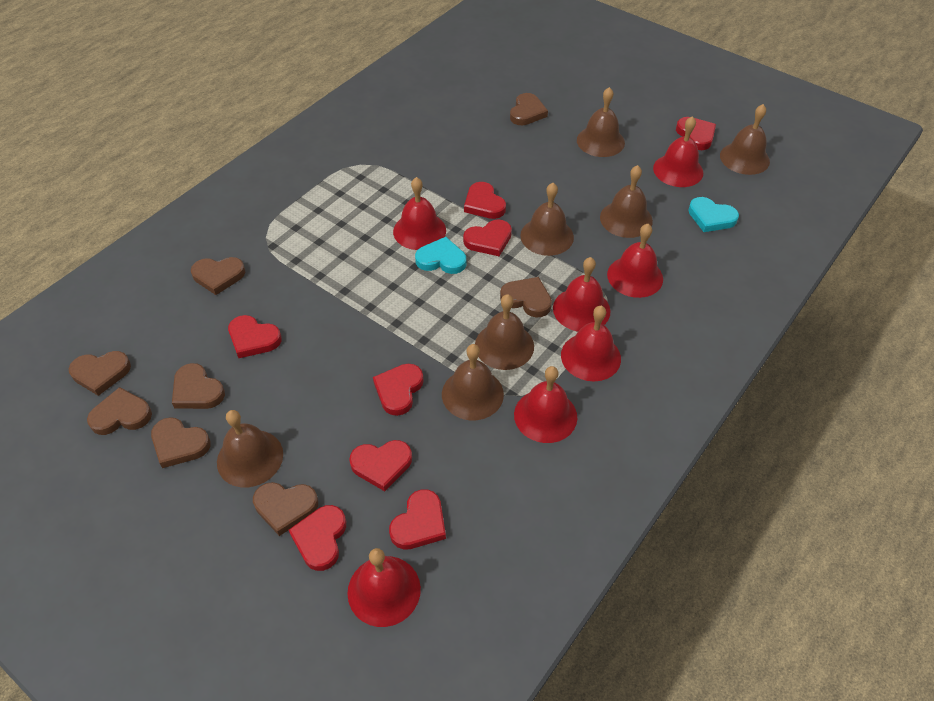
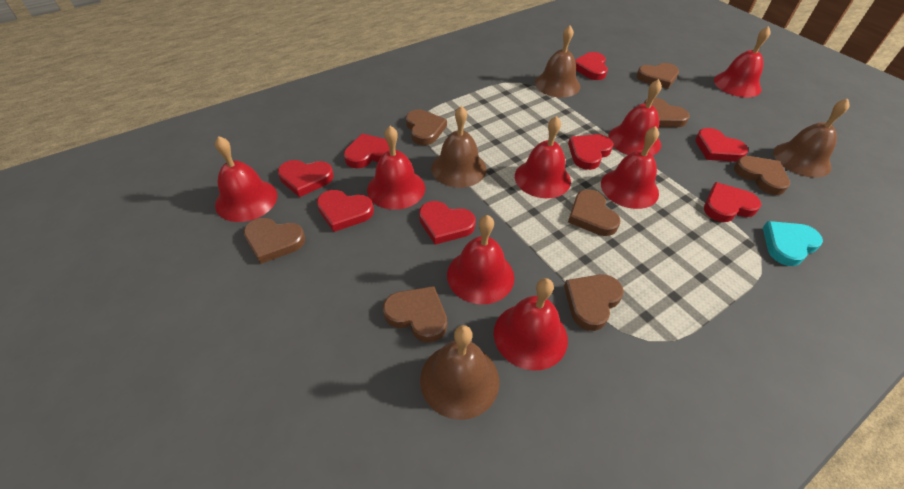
brown bell: 7 -> 4
red bell: 7 -> 8
turquoise heart: 2 -> 1

